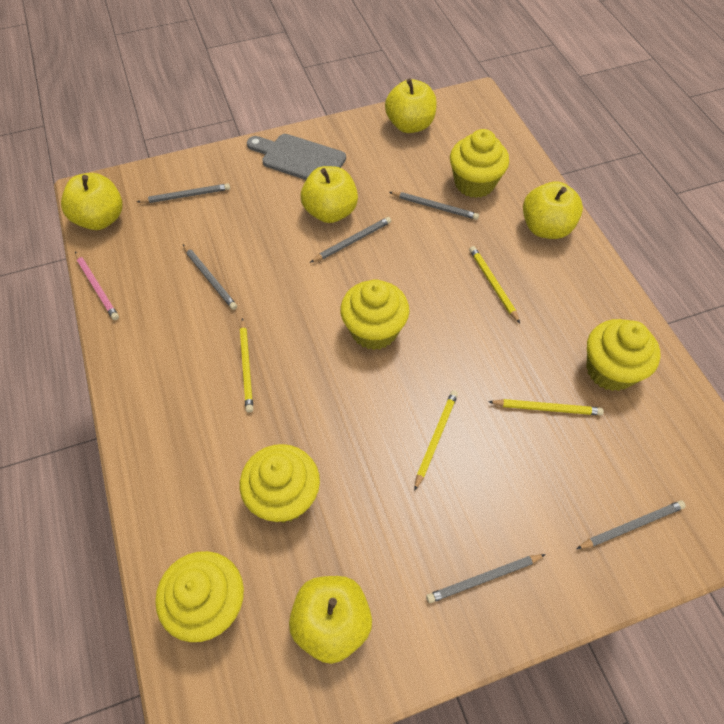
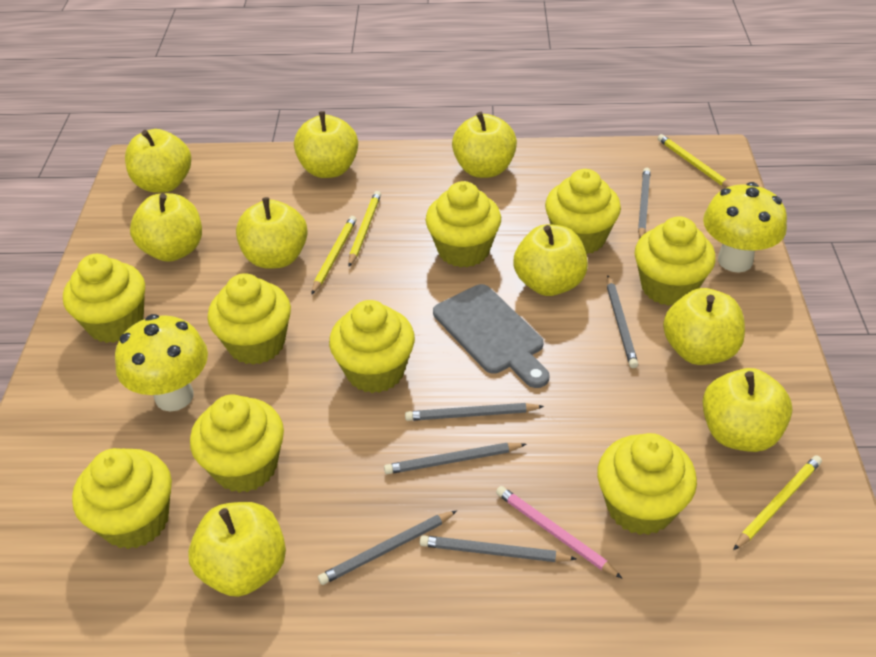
yellow apple: 5 -> 9
yellow cupcake: 5 -> 9
yellow mushroom: 0 -> 2

